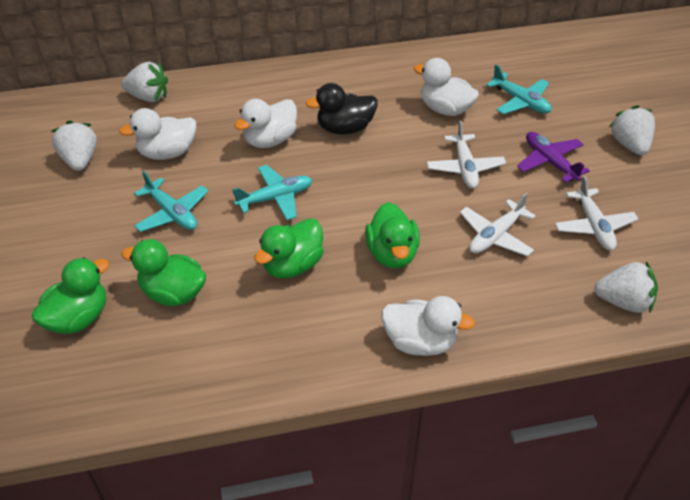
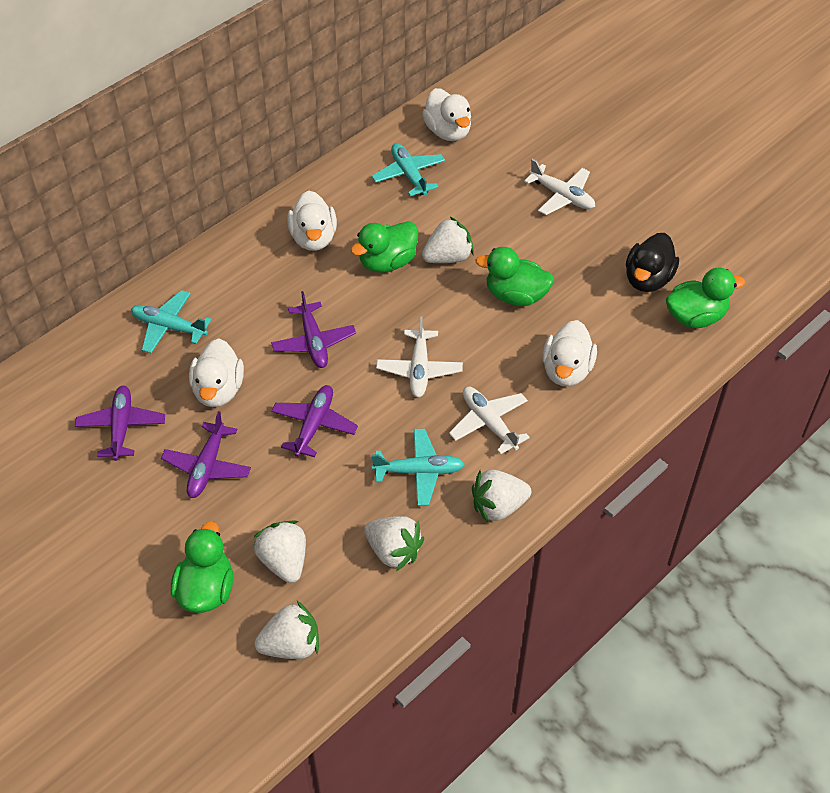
purple plane: 1 -> 4
white strawberry: 4 -> 5

